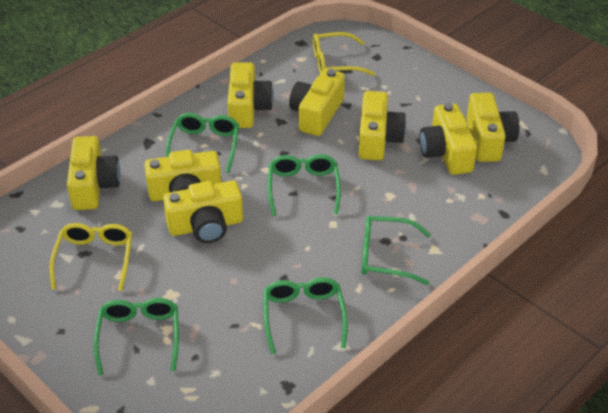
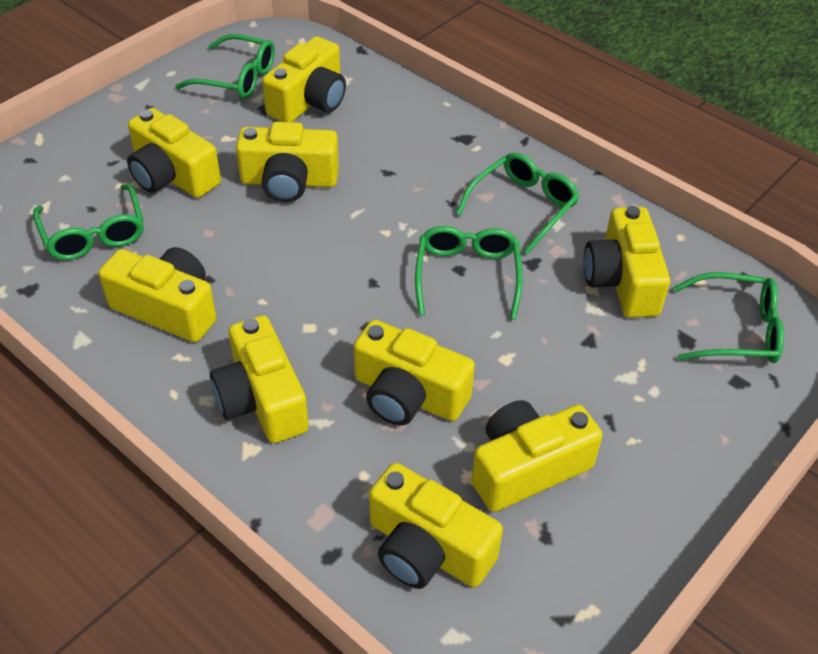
yellow camera: 8 -> 9
yellow glasses: 2 -> 0

